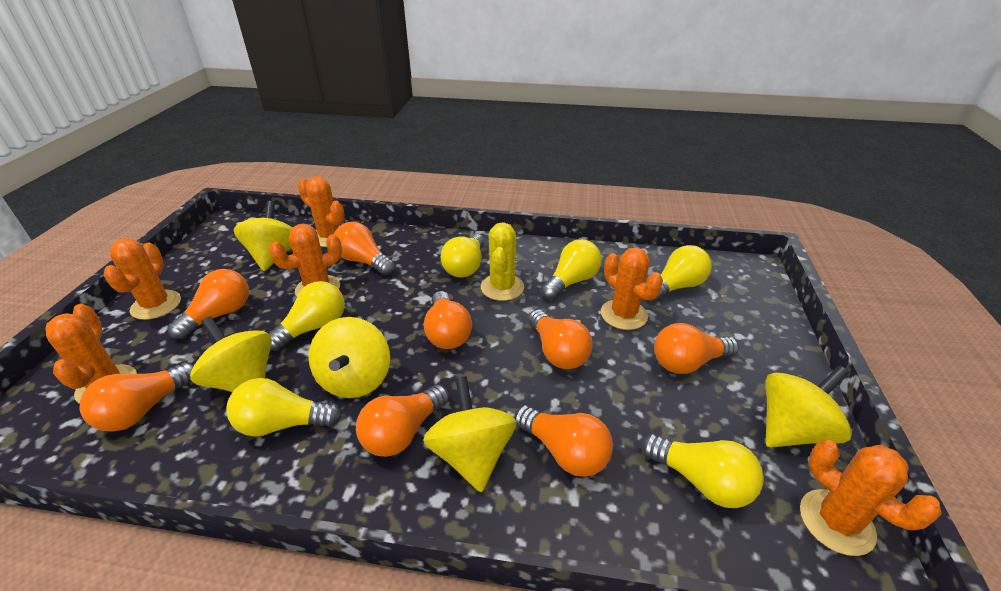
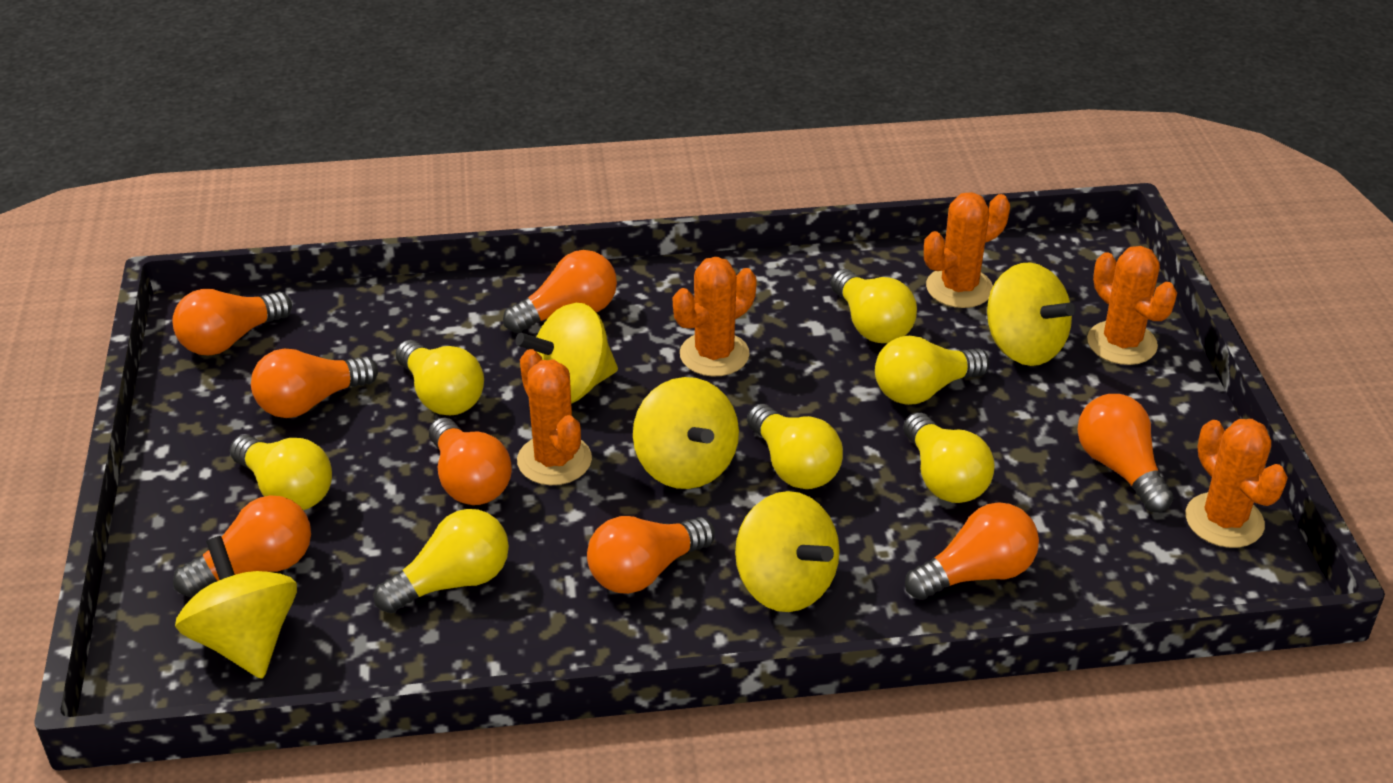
orange cactus: 6 -> 5
yellow cactus: 1 -> 0
yellow light bulb: 6 -> 7

